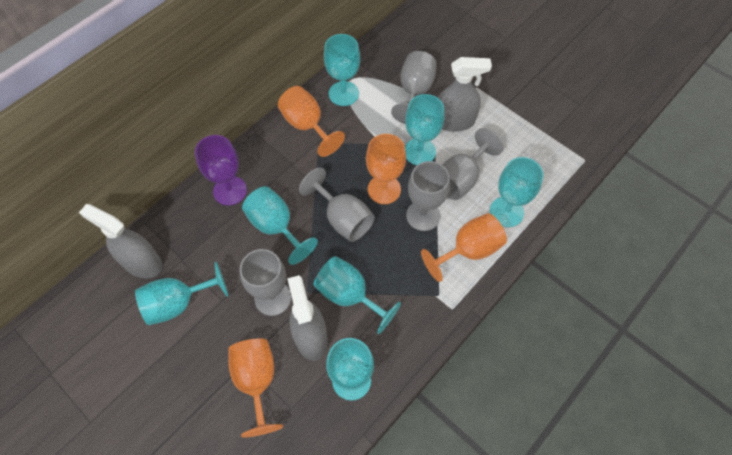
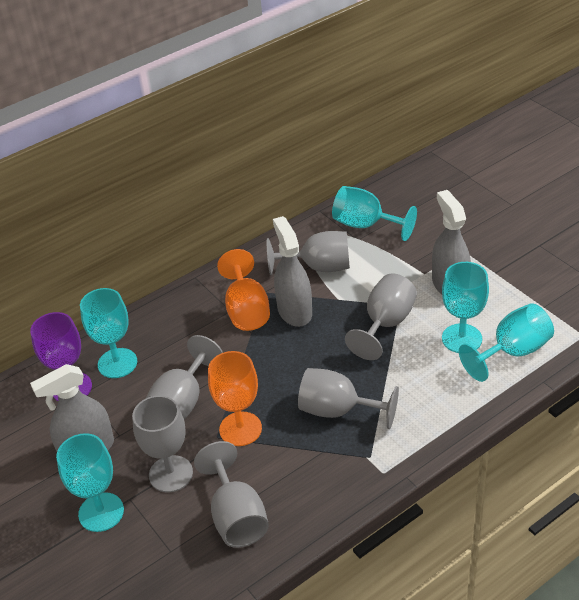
grey goblet: 5 -> 6
orange goblet: 4 -> 2
turquoise goblet: 7 -> 5

